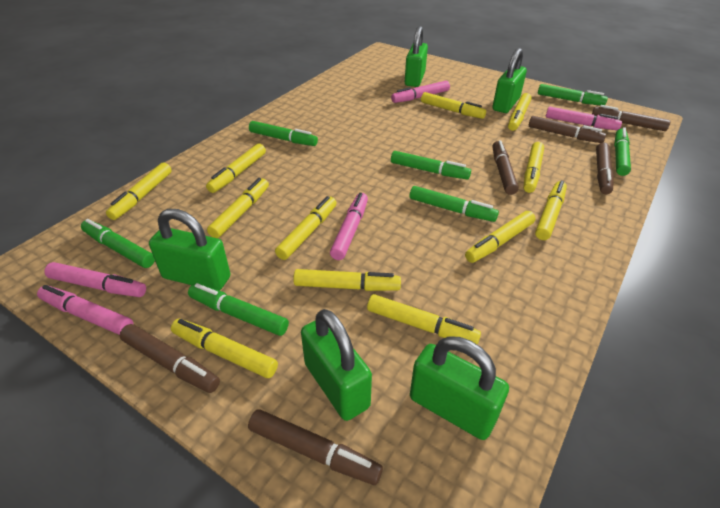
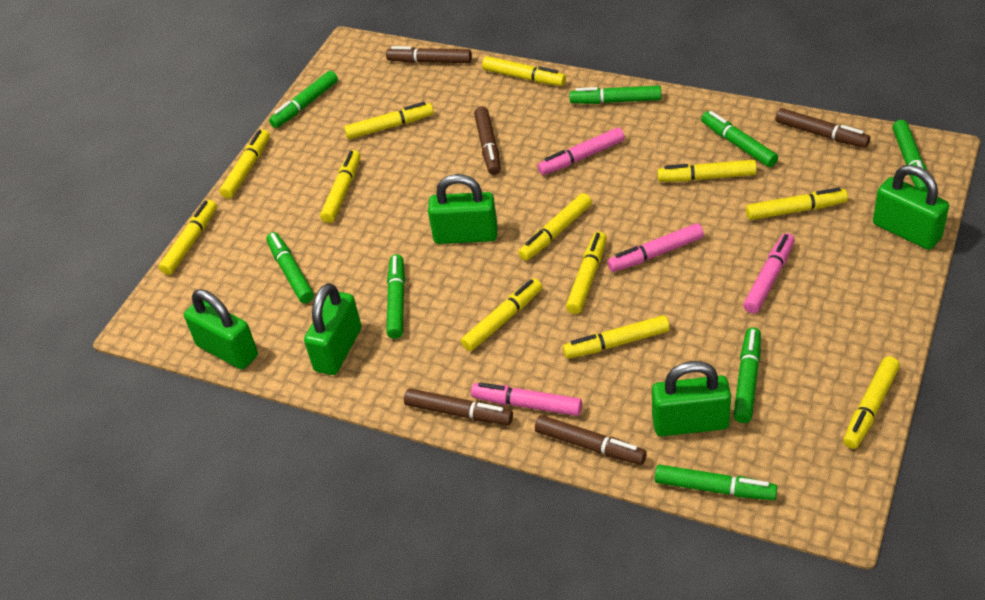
brown marker: 6 -> 5
green marker: 7 -> 8
pink marker: 5 -> 4

